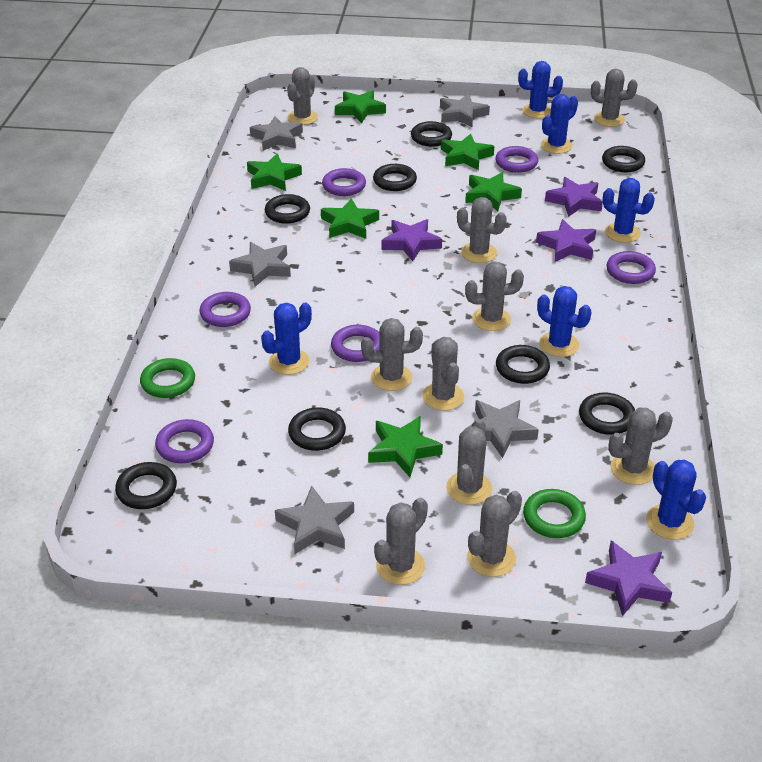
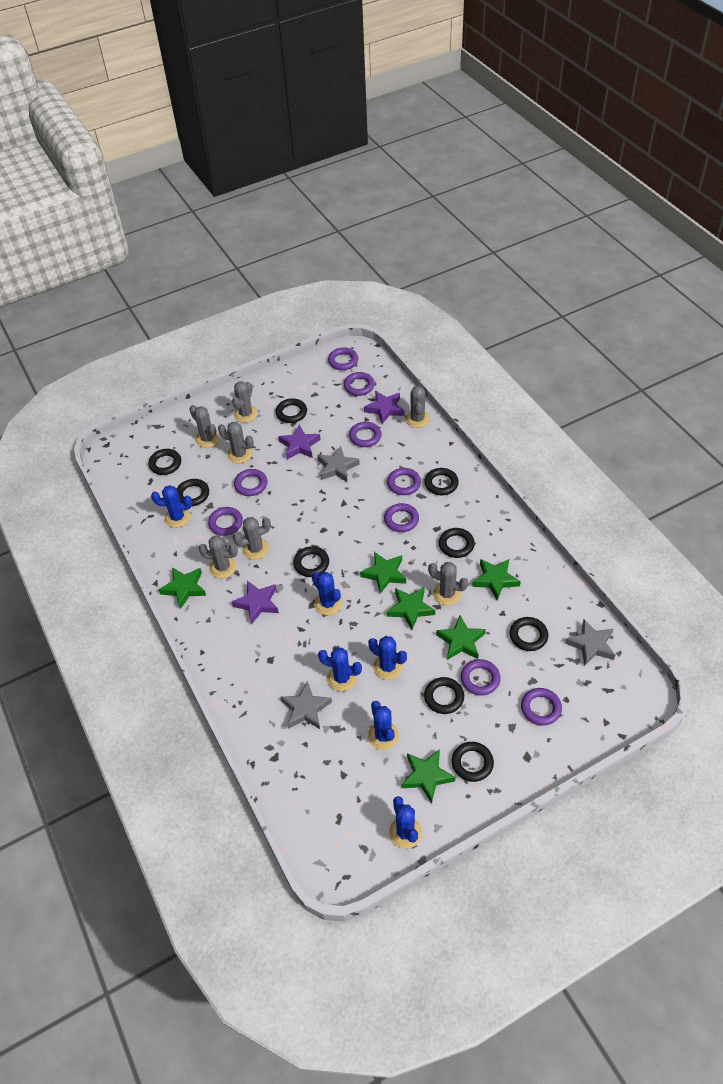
black ring: 8 -> 9
green ring: 2 -> 0
grey cactus: 10 -> 7
grey star: 5 -> 3
purple ring: 6 -> 9
purple star: 4 -> 3

